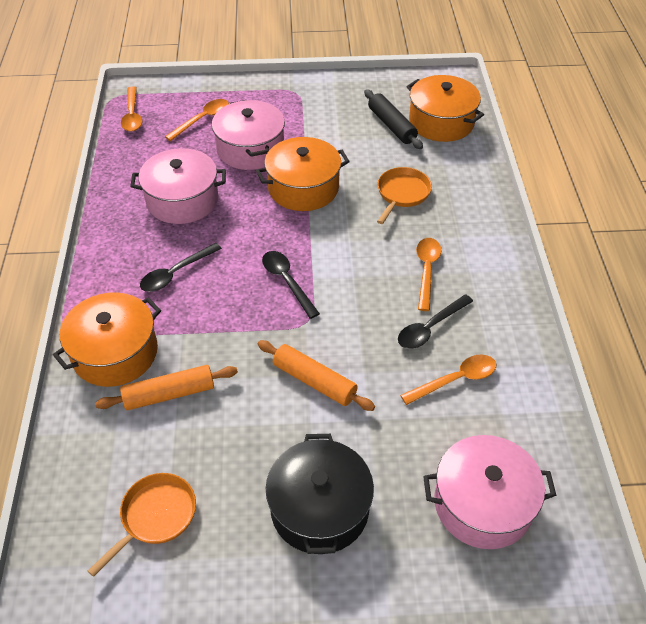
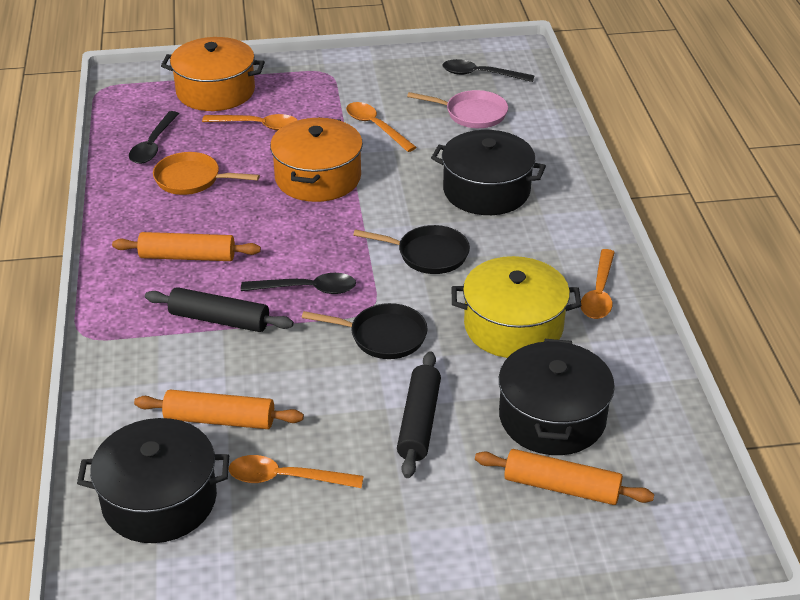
black pan: 0 -> 2
black pot: 1 -> 3
black rolling pin: 1 -> 2
orange pan: 2 -> 1
orange pot: 3 -> 2
orange rolling pin: 2 -> 3
pink pan: 0 -> 1
pink pot: 3 -> 0
yellow pot: 0 -> 1

